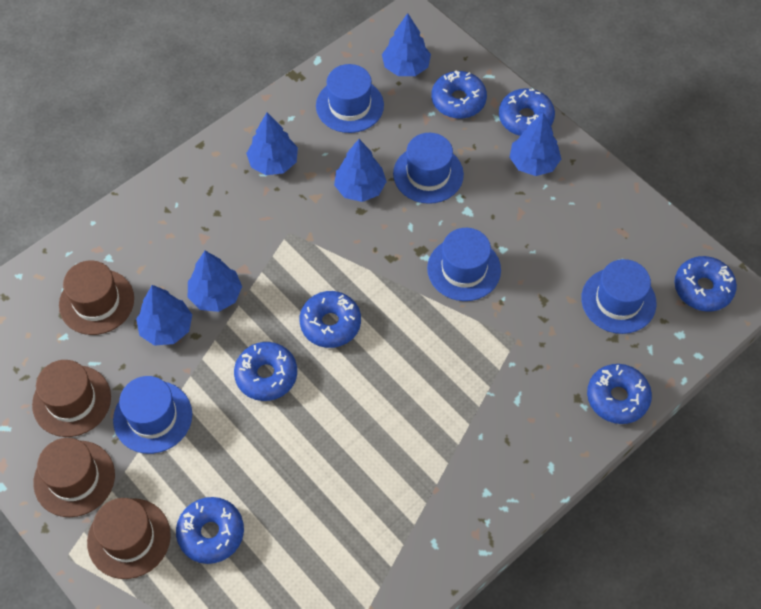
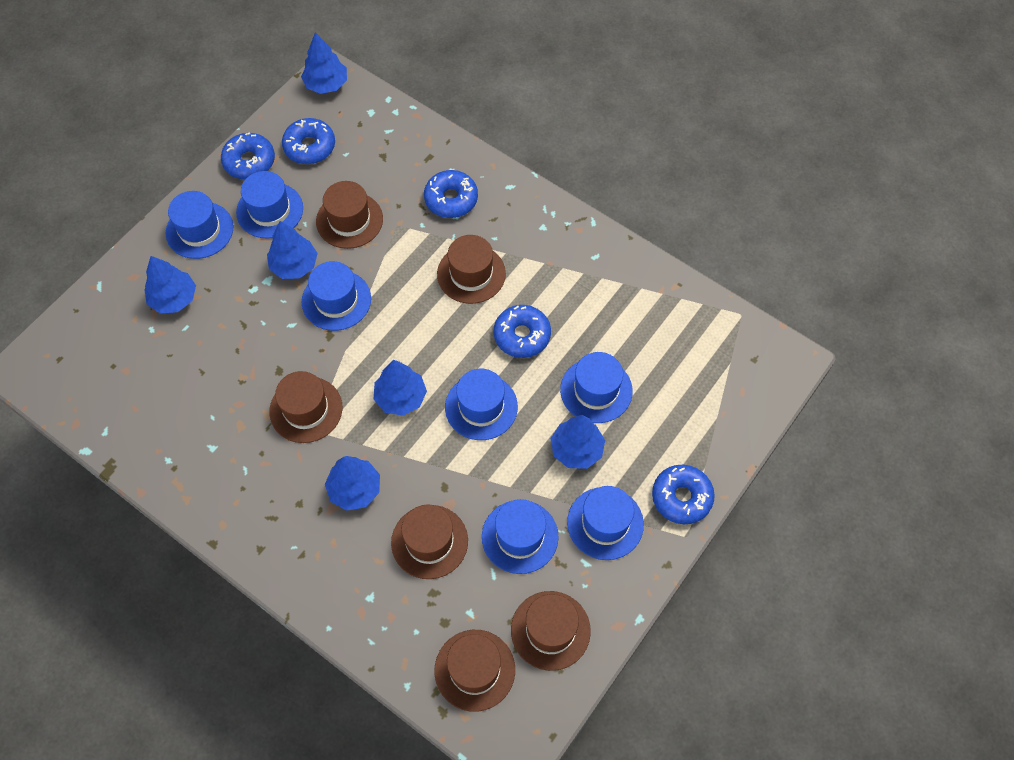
blue donut: 7 -> 5
blue hat: 5 -> 7
brown hat: 4 -> 6

